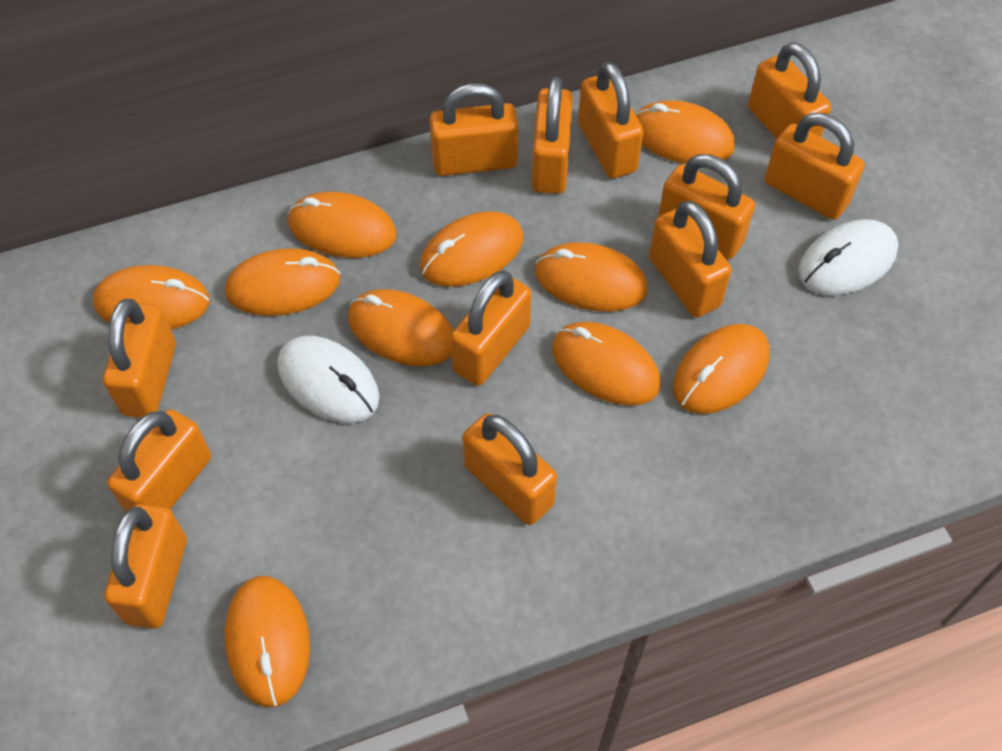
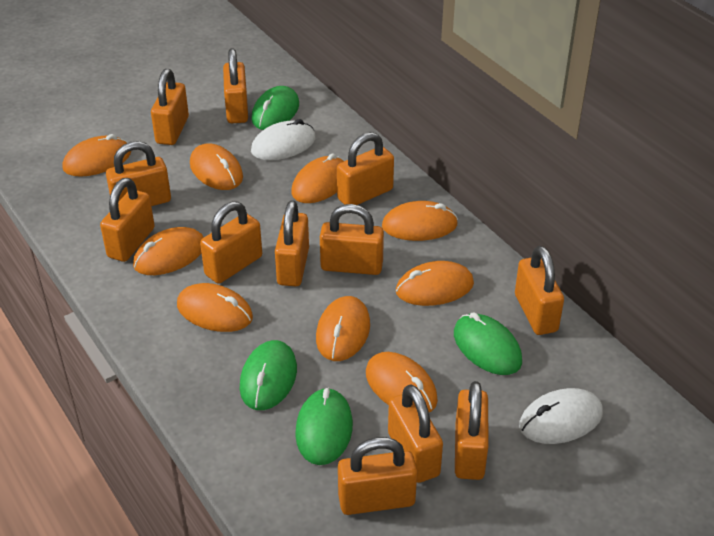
green mouse: 0 -> 4
orange mouse: 10 -> 9

